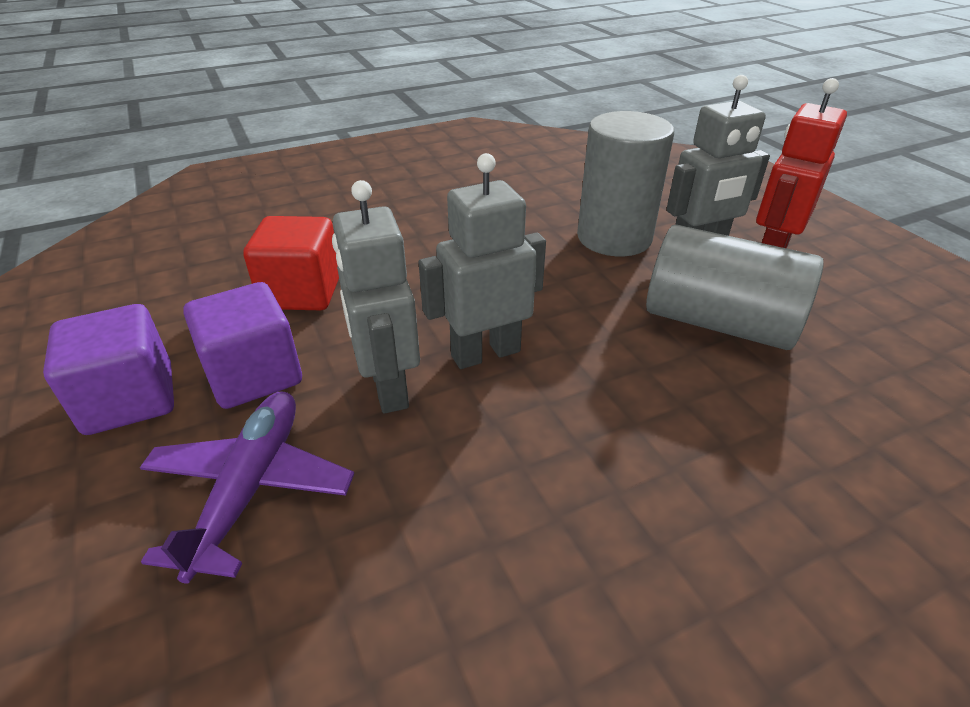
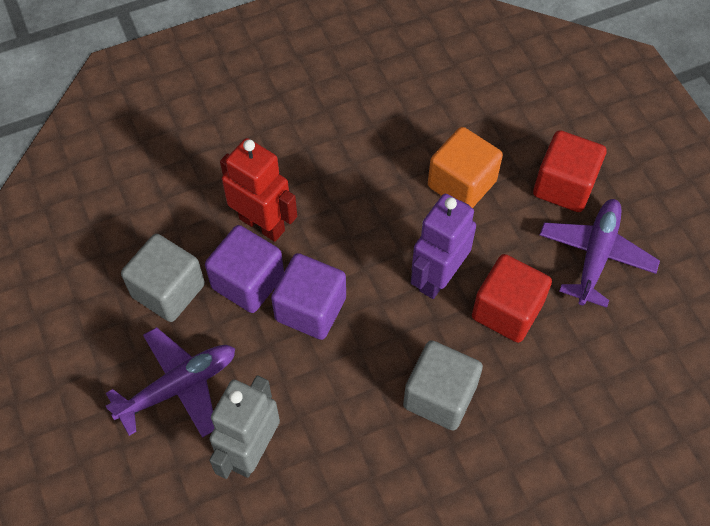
grey cube: 0 -> 2
grey cylinder: 2 -> 0
grey robot: 3 -> 1
orange cube: 0 -> 1
purple plane: 1 -> 2
purple robot: 0 -> 1
red cube: 1 -> 2

